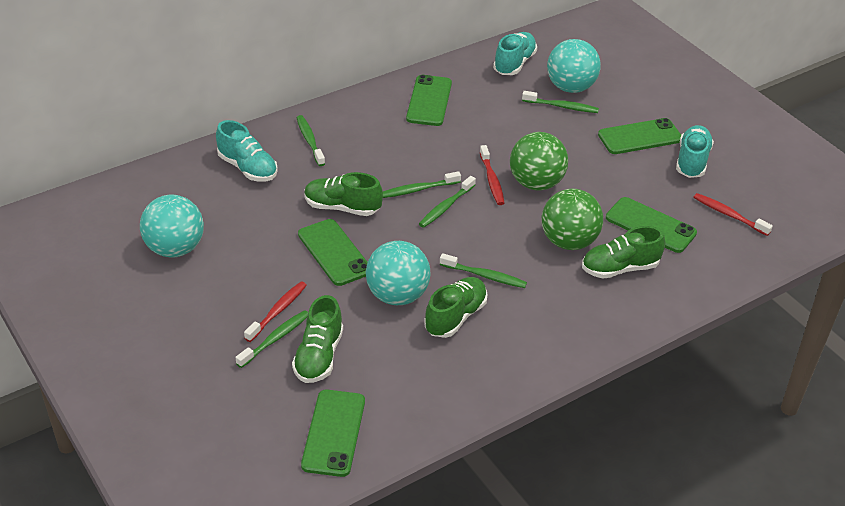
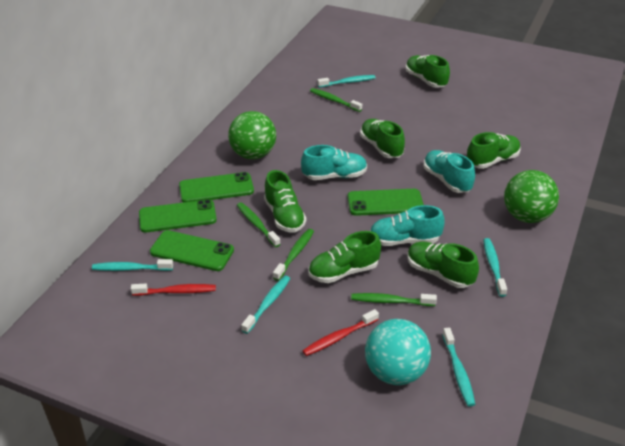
green phone: 5 -> 4
green shoe: 4 -> 6
green toothbrush: 6 -> 4
red toothbrush: 3 -> 2
turquoise ball: 3 -> 1
turquoise toothbrush: 0 -> 5

